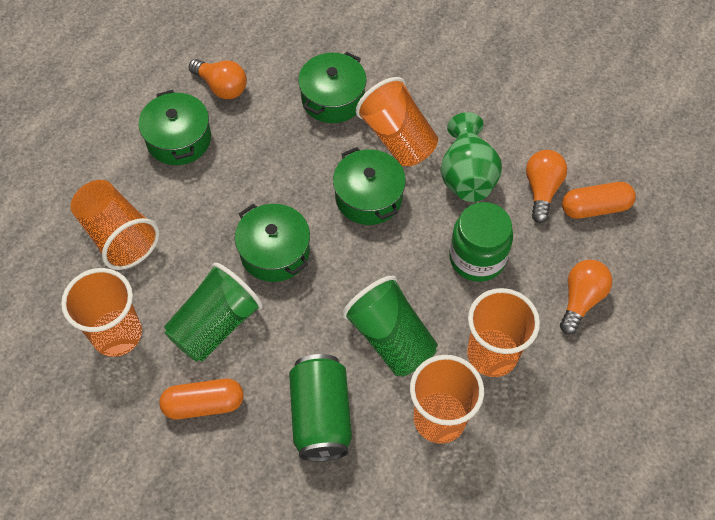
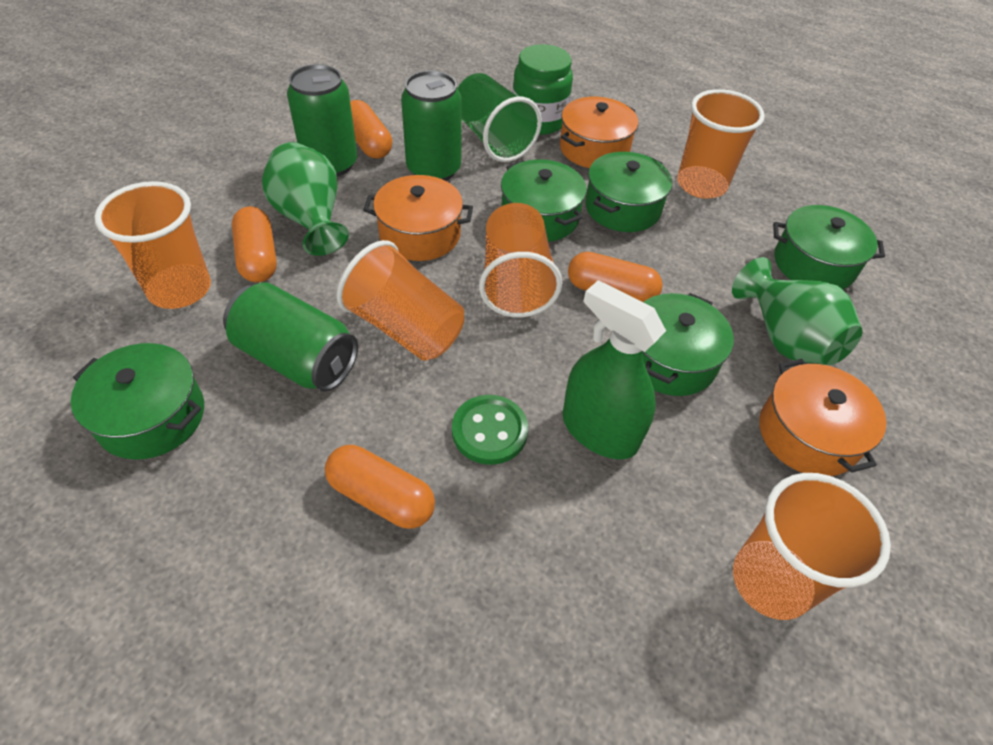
green button: 0 -> 1
green can: 1 -> 3
green cup: 2 -> 1
green pot: 4 -> 5
green spray bottle: 0 -> 1
green vase: 1 -> 2
orange capsule: 2 -> 4
orange light bulb: 3 -> 0
orange pot: 0 -> 3

